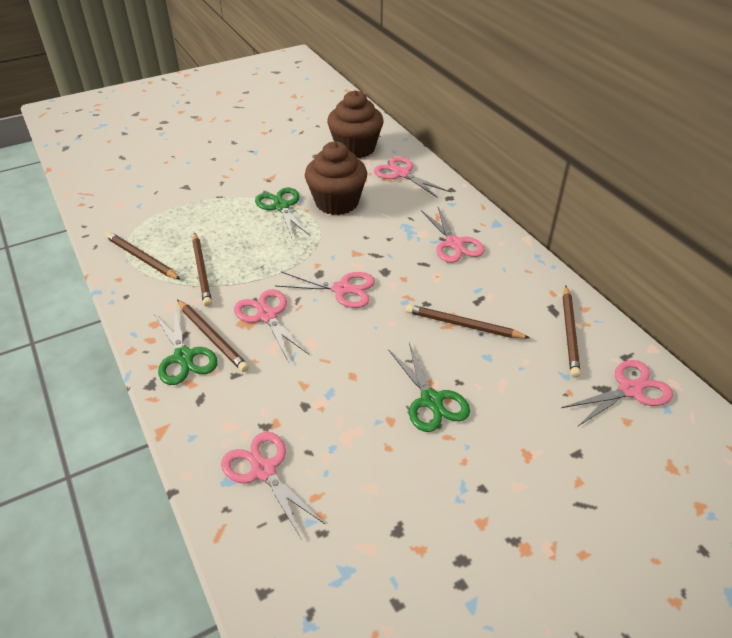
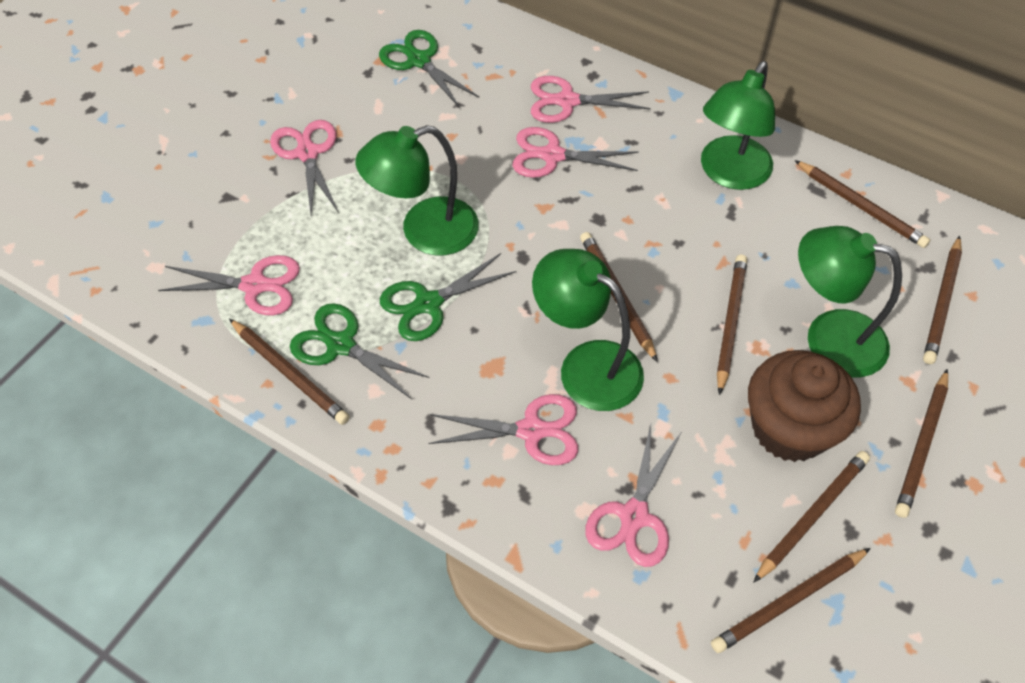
brown cupcake: 2 -> 1
brown pencil: 5 -> 8
green lamp: 0 -> 4

